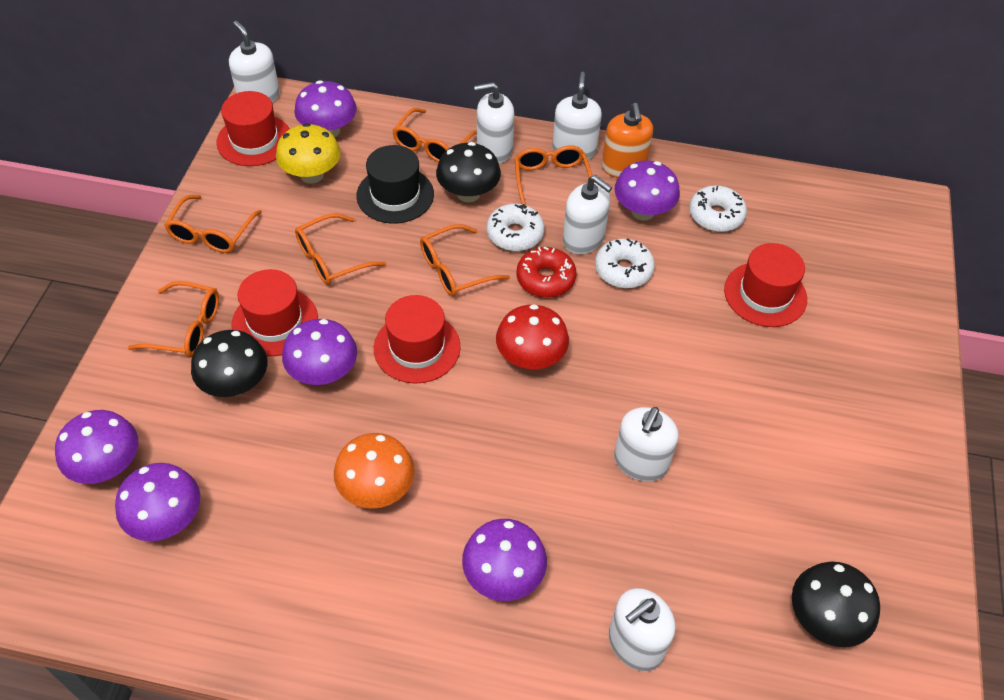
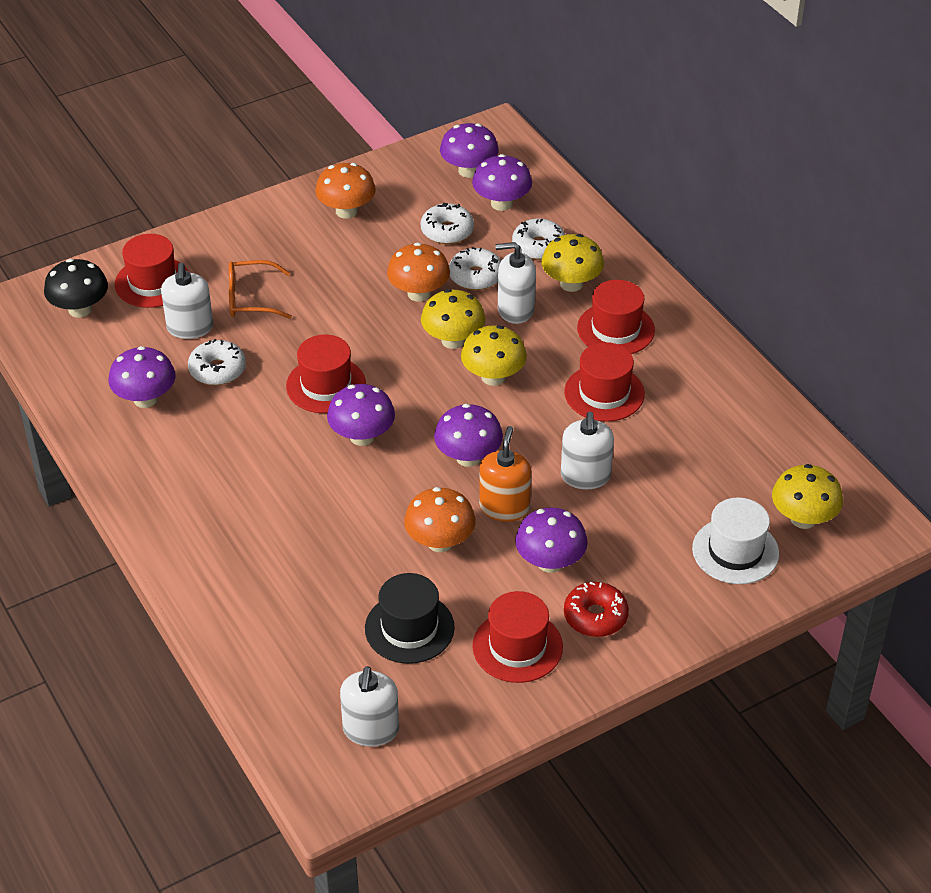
black mushroom: 3 -> 1
orange glasses: 6 -> 1
orange mushroom: 1 -> 3
red hat: 4 -> 5
red mushroom: 1 -> 0
white donut: 3 -> 4
white hat: 0 -> 1
white soap dispenser: 6 -> 4
yellow mushroom: 1 -> 4

